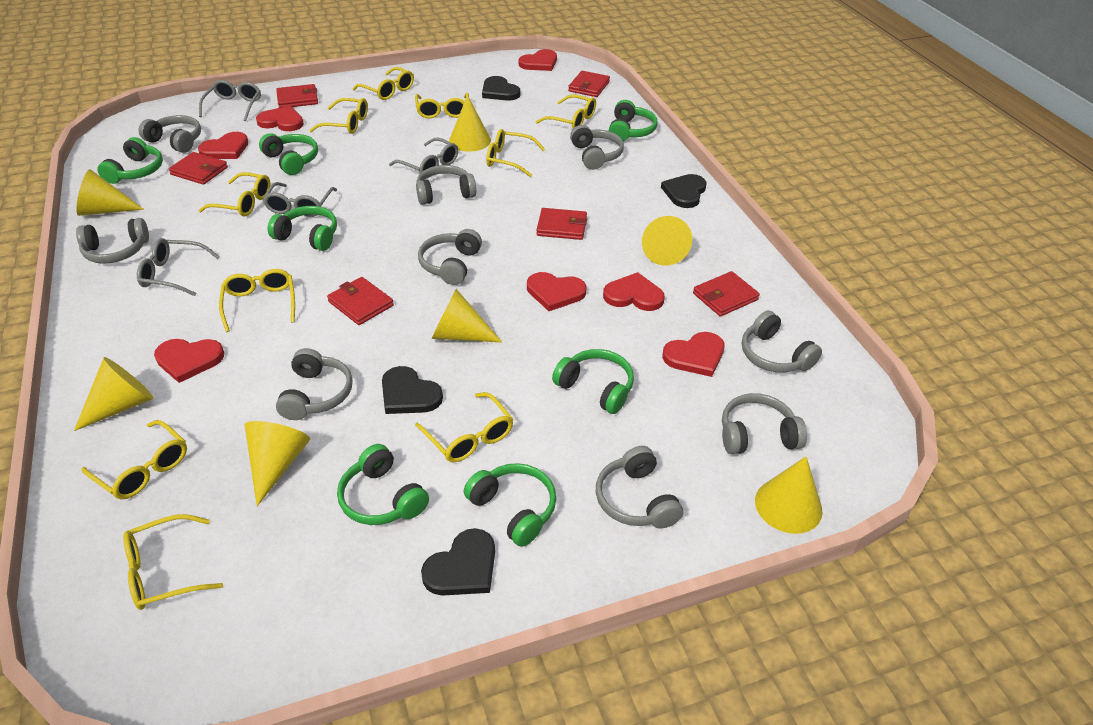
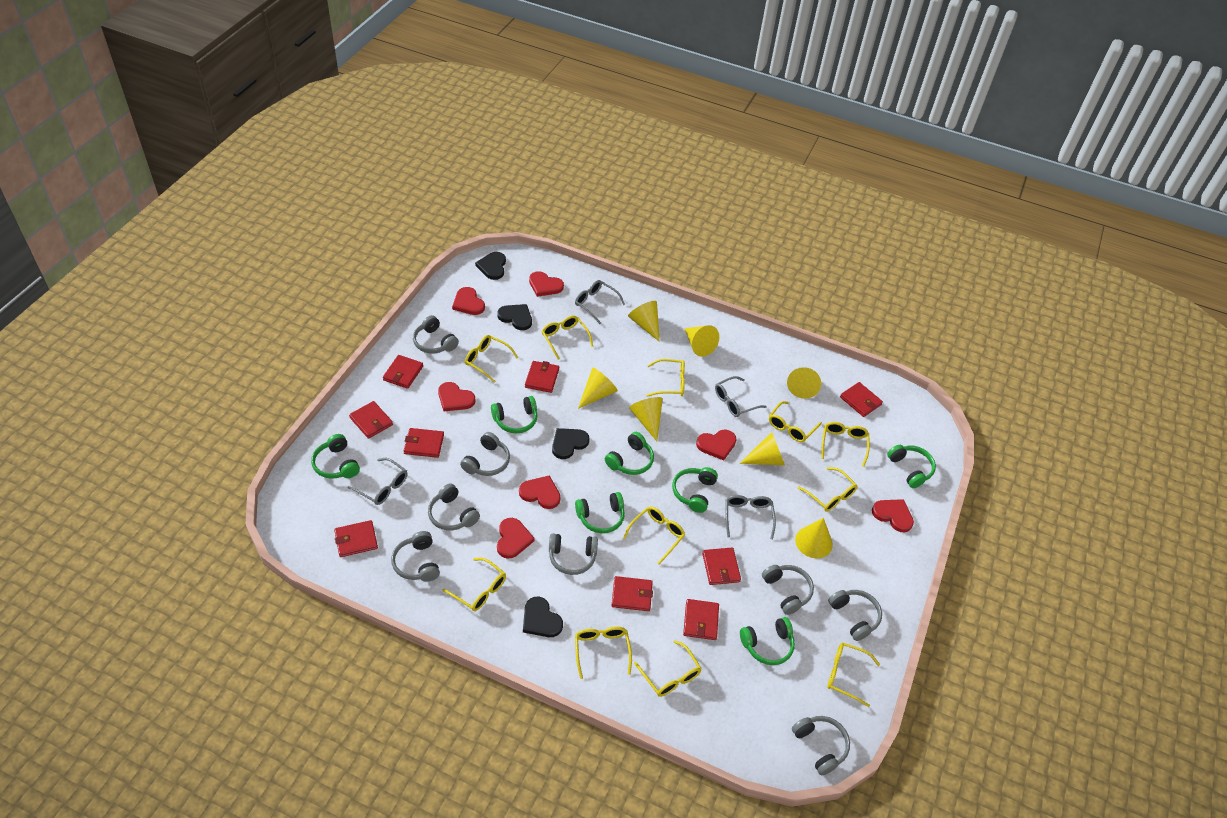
grey headphones: 9 -> 8
red wallet: 6 -> 9
yellow glasses: 10 -> 11

